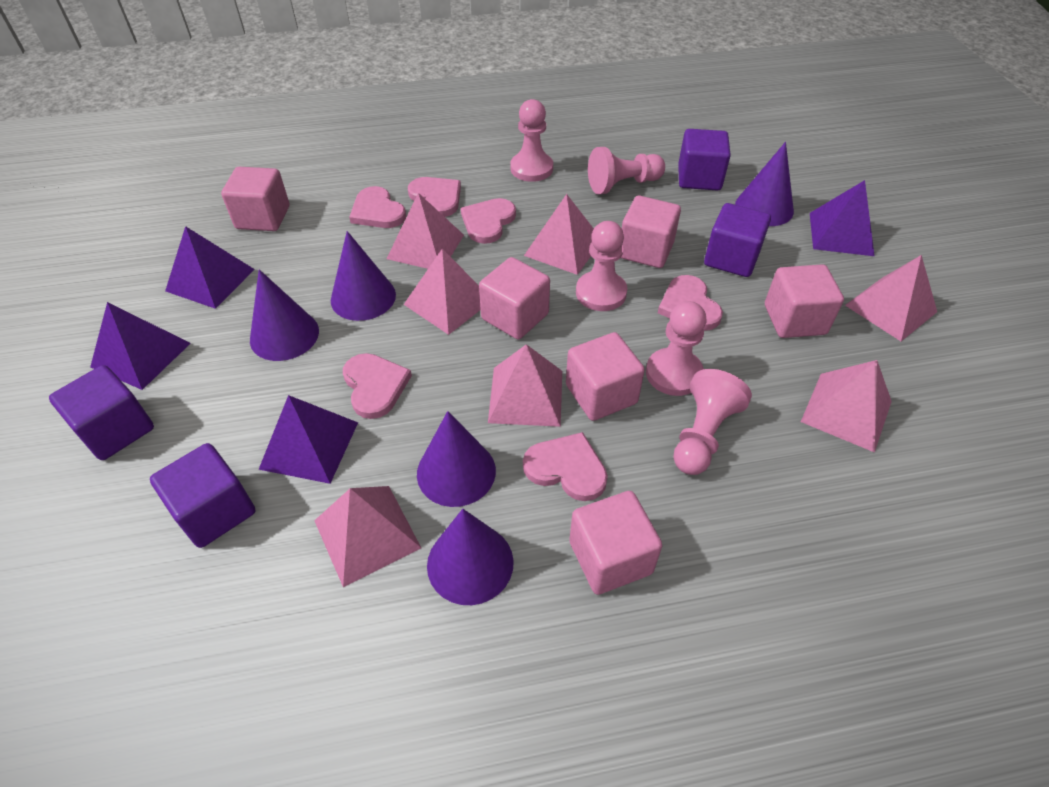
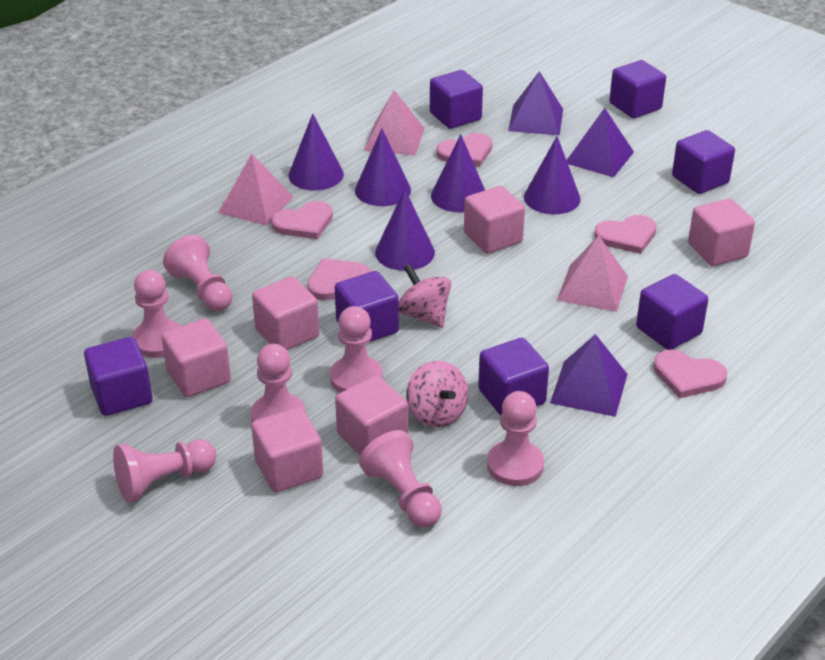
pink heart: 6 -> 5
pink pawn: 5 -> 7
pink pyramid: 7 -> 3
pink spinning top: 0 -> 2
purple cube: 4 -> 7
purple pyramid: 4 -> 3

